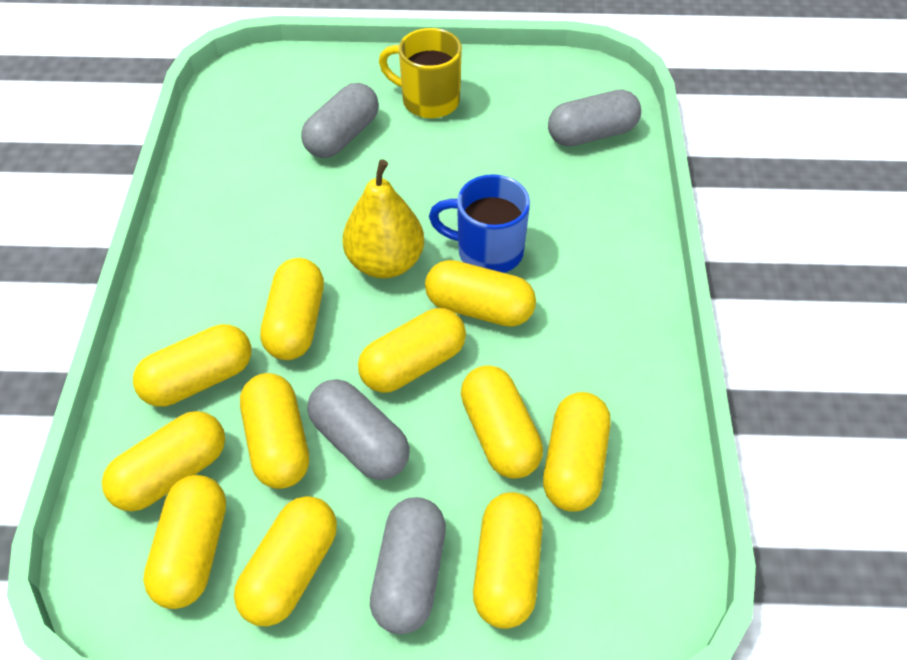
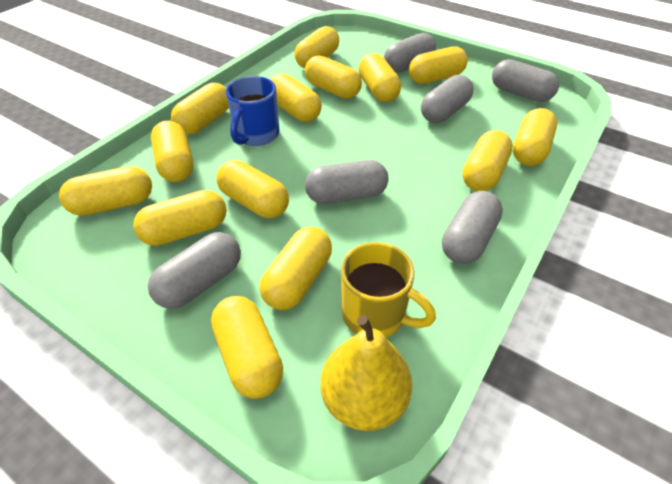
grey capsule: 4 -> 6
yellow capsule: 11 -> 14

